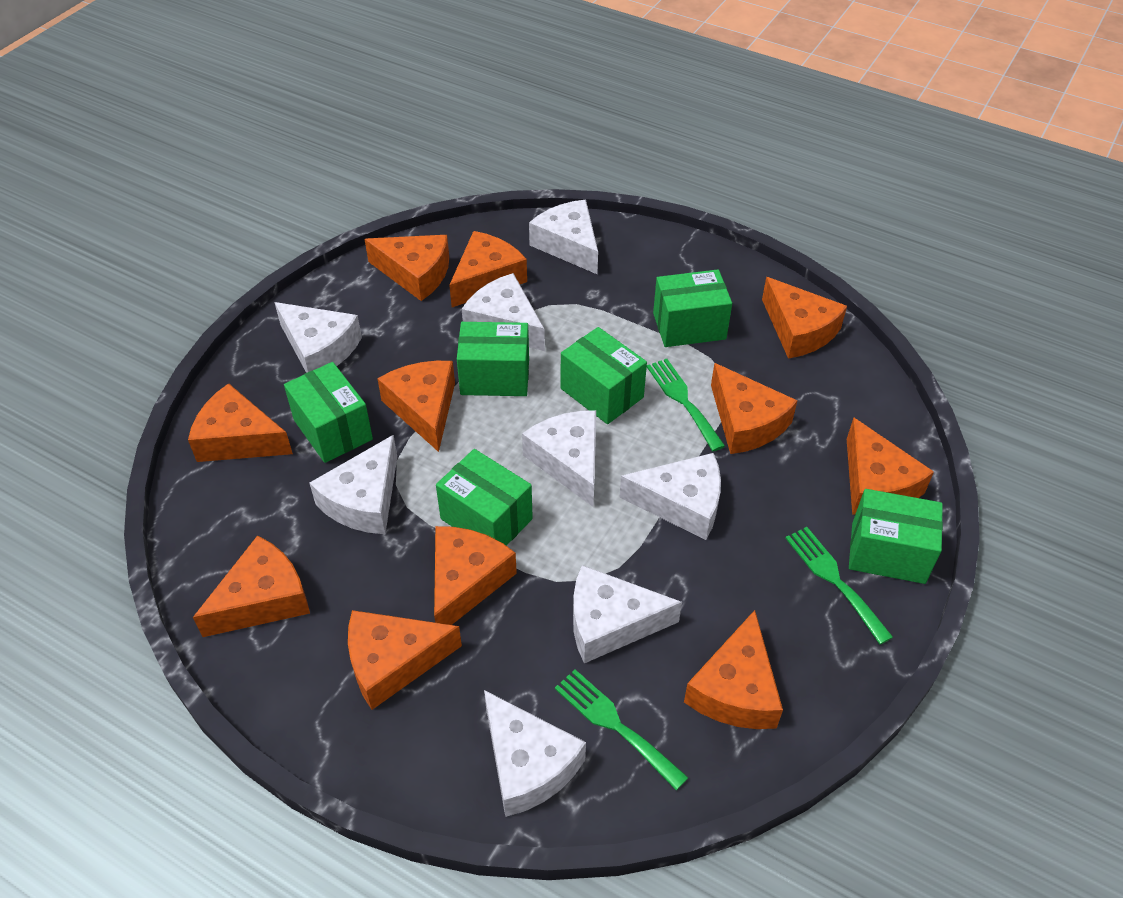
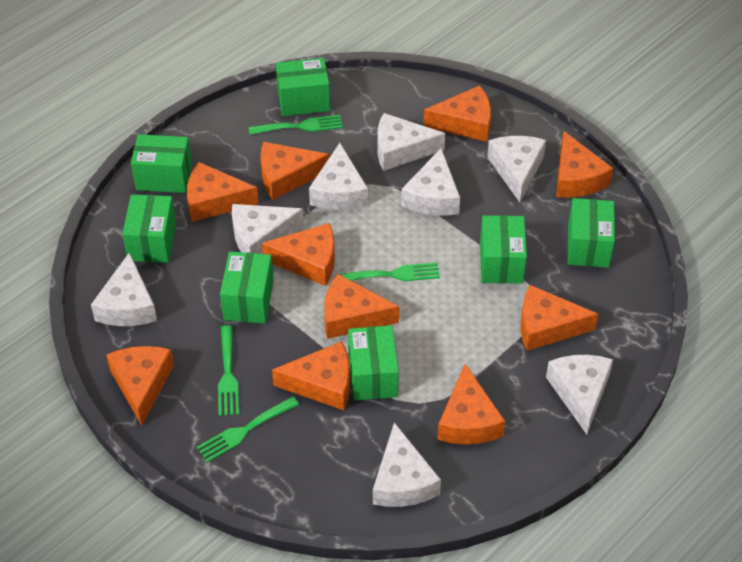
green box: 6 -> 7
green fork: 3 -> 4
orange cheese: 11 -> 10

